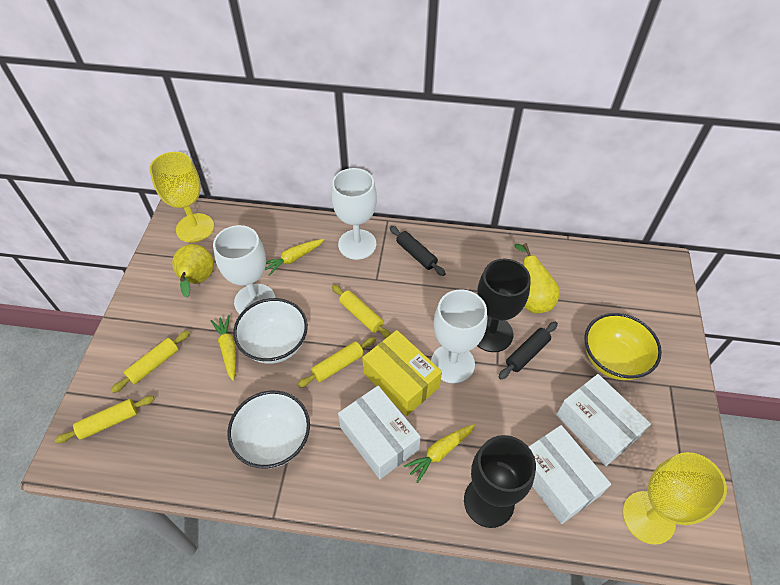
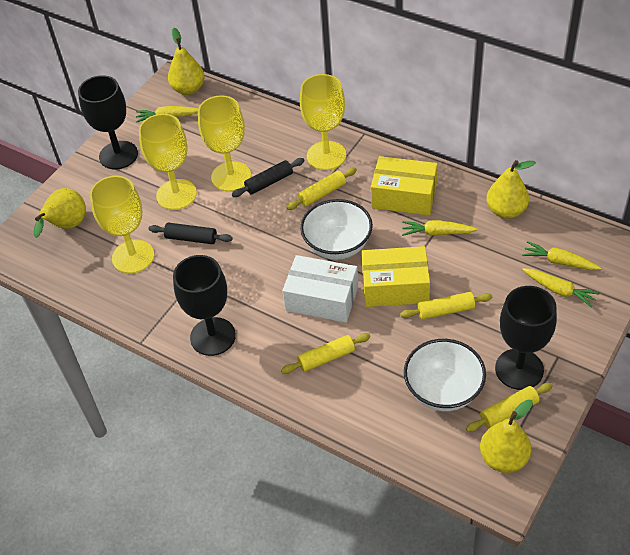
black goblet: 2 -> 3
white box: 3 -> 1
white goblet: 3 -> 0
yellow bowl: 1 -> 0
yellow box: 1 -> 2
yellow carrot: 3 -> 4
yellow goblet: 2 -> 4
yellow pear: 2 -> 4

